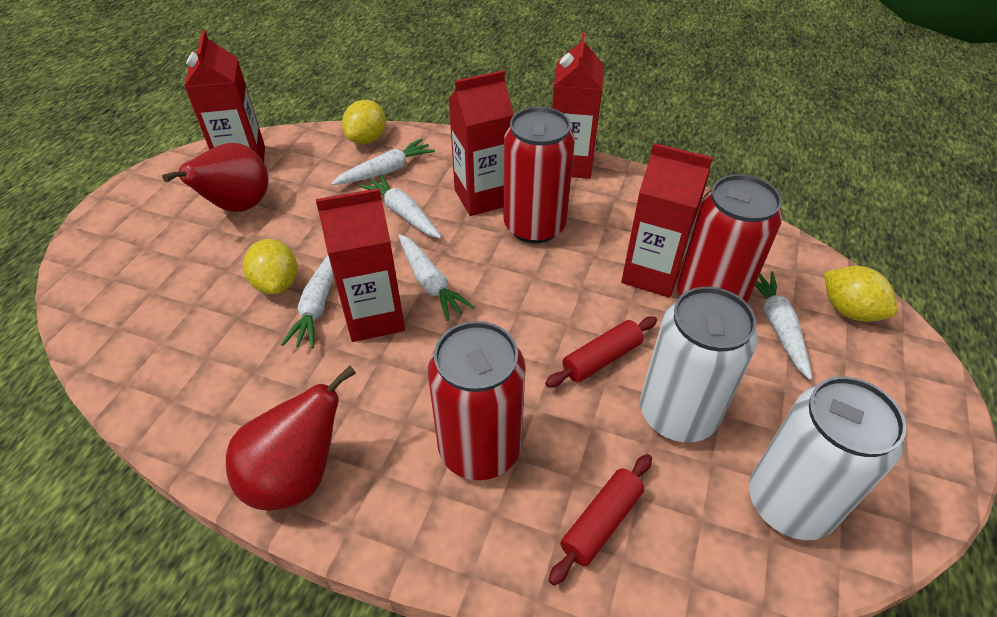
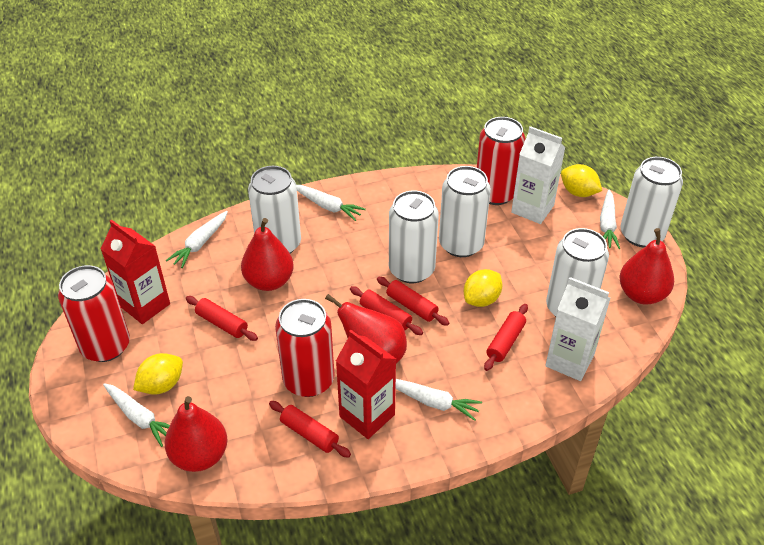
red carton: 5 -> 2
red pear: 2 -> 4
red rolling pin: 2 -> 5
white can: 2 -> 5
white carton: 0 -> 2

